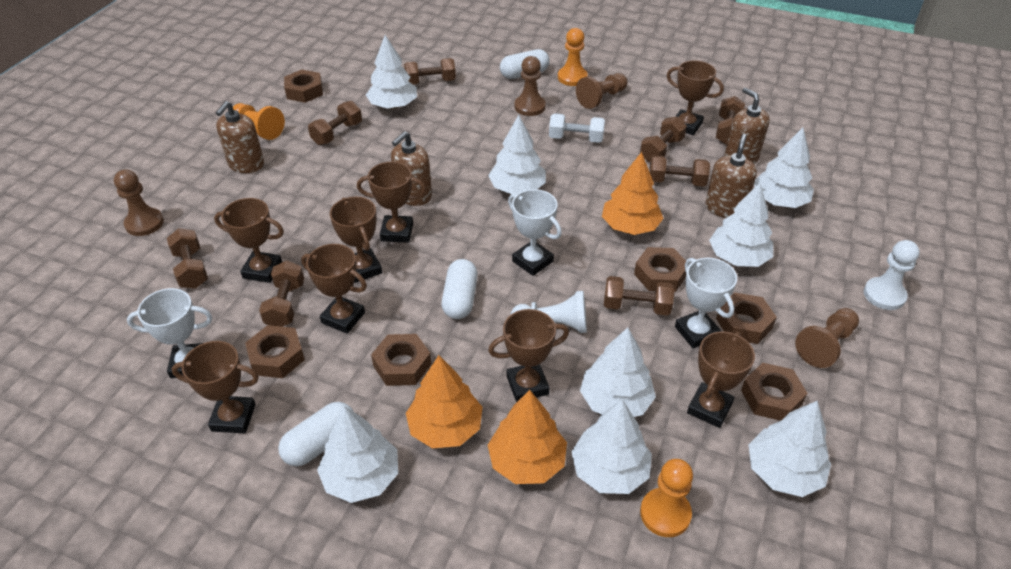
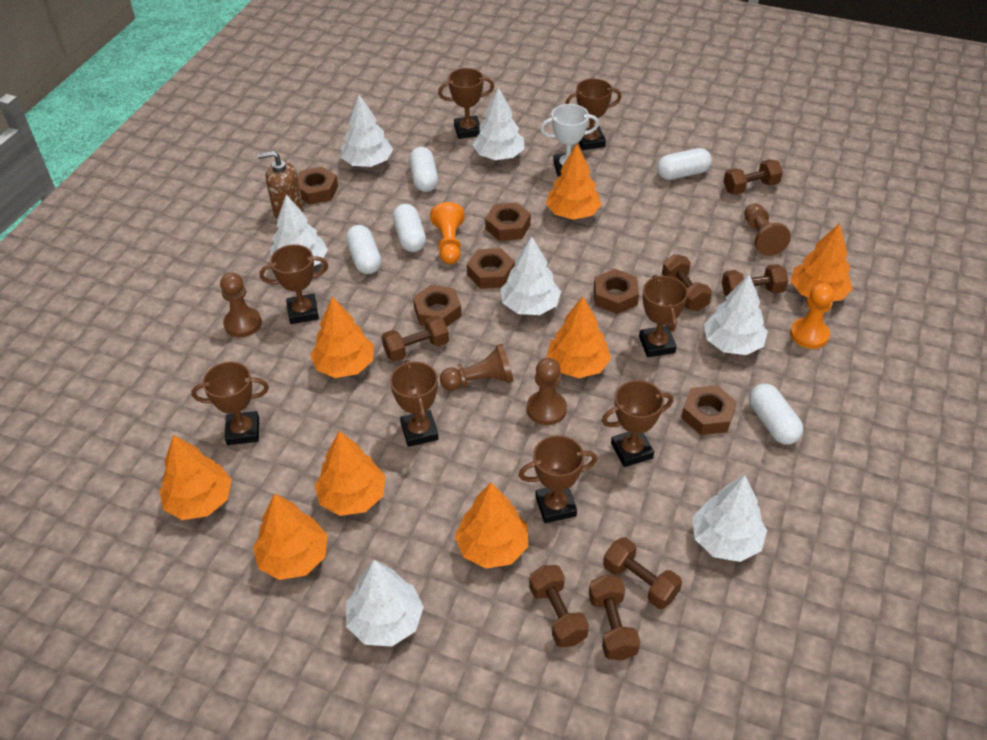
brown dumbbell: 8 -> 7
brown soap dispenser: 4 -> 1
orange pawn: 3 -> 2
orange tree: 3 -> 8
white capsule: 3 -> 5
white dumbbell: 1 -> 0
white pawn: 2 -> 0
white tree: 8 -> 7
white trophy: 3 -> 1

